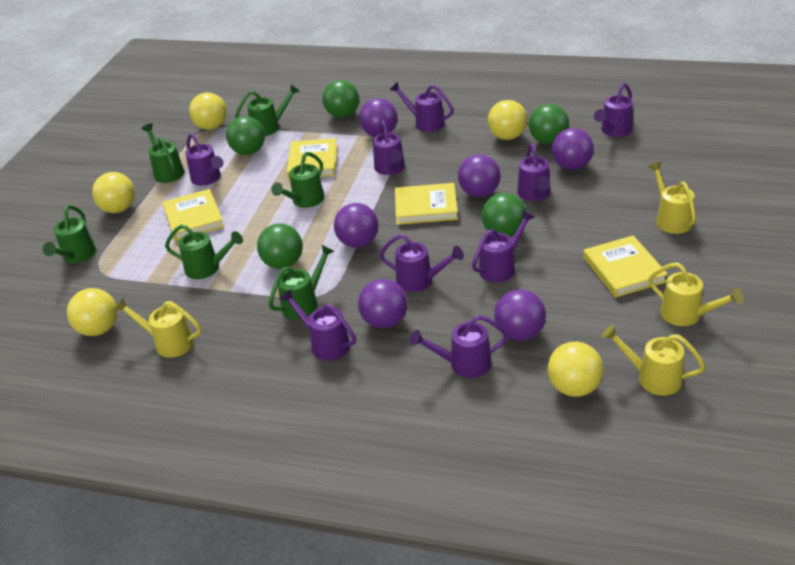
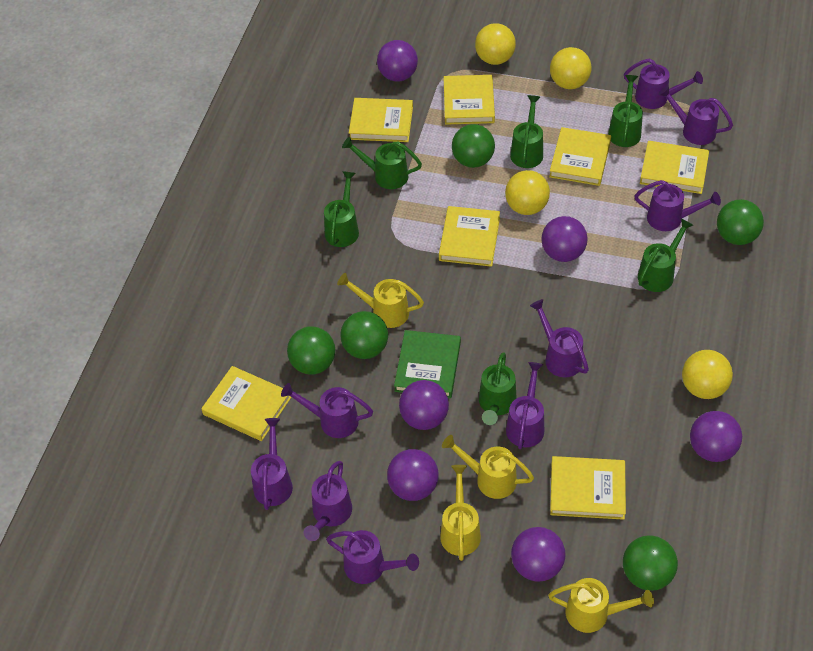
green book: 0 -> 1
yellow ball: 5 -> 4
yellow book: 4 -> 7

